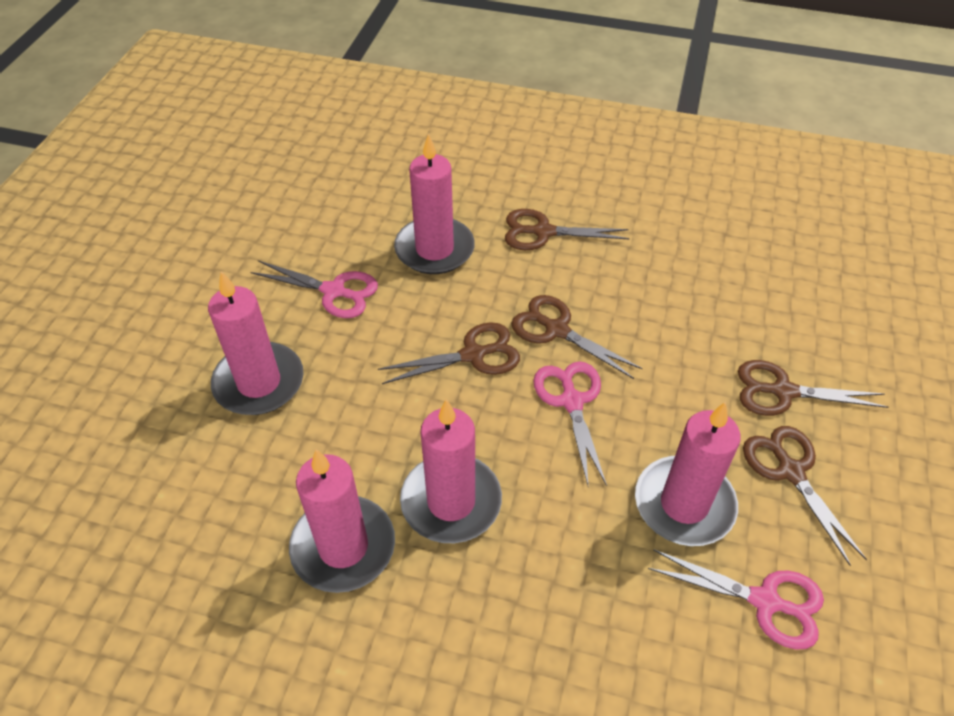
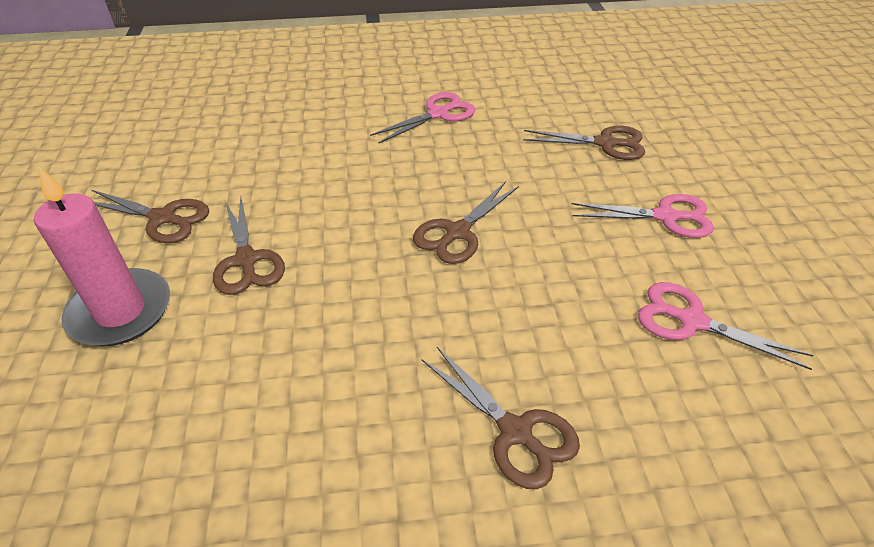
pink candle: 5 -> 1

